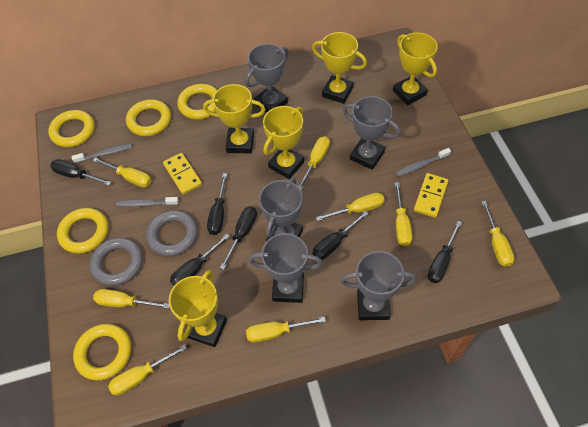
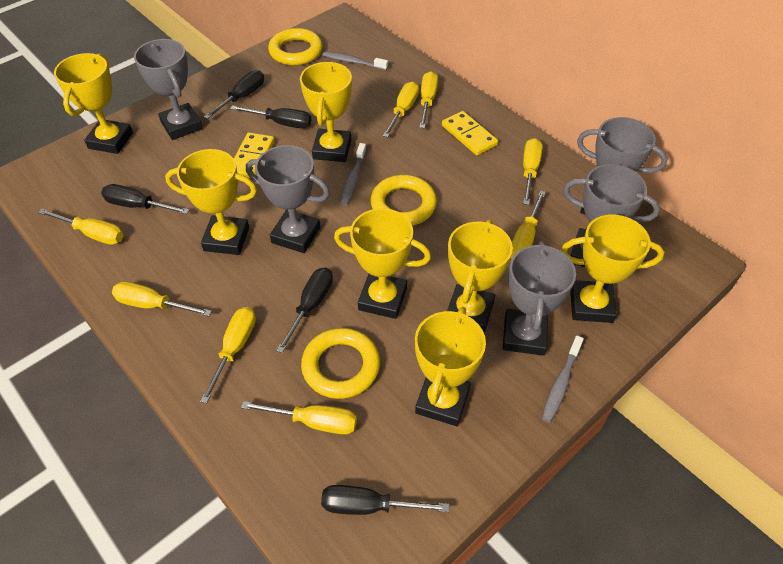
black screwdriver: 6 -> 5
grey ring: 2 -> 0
yellow ring: 5 -> 3
yellow trophy: 5 -> 7

